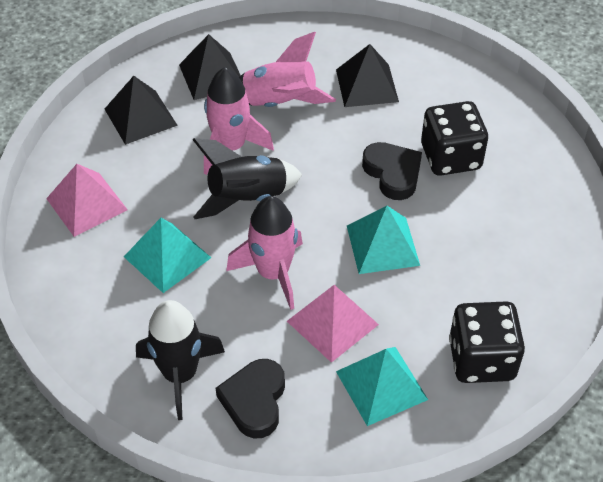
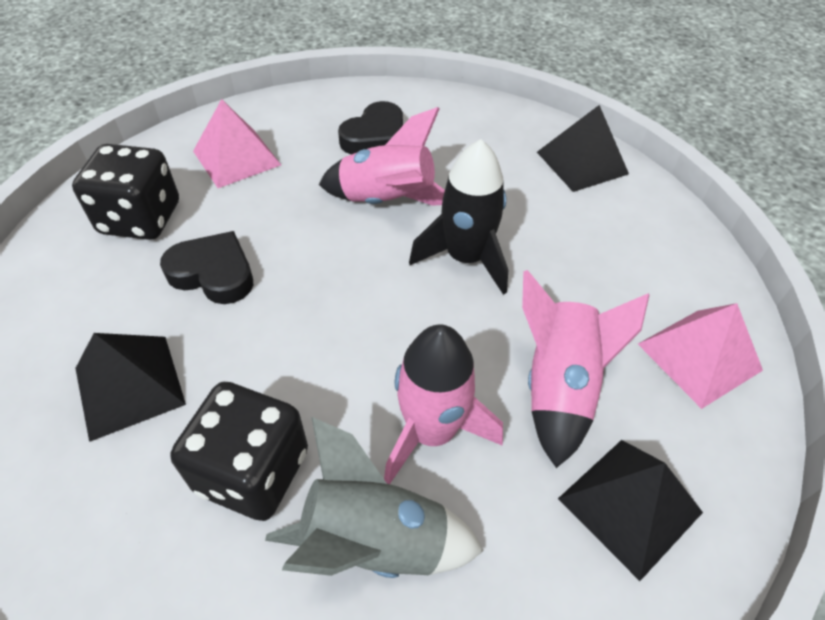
black rocket: 2 -> 1
grey rocket: 0 -> 1
turquoise pyramid: 3 -> 0

